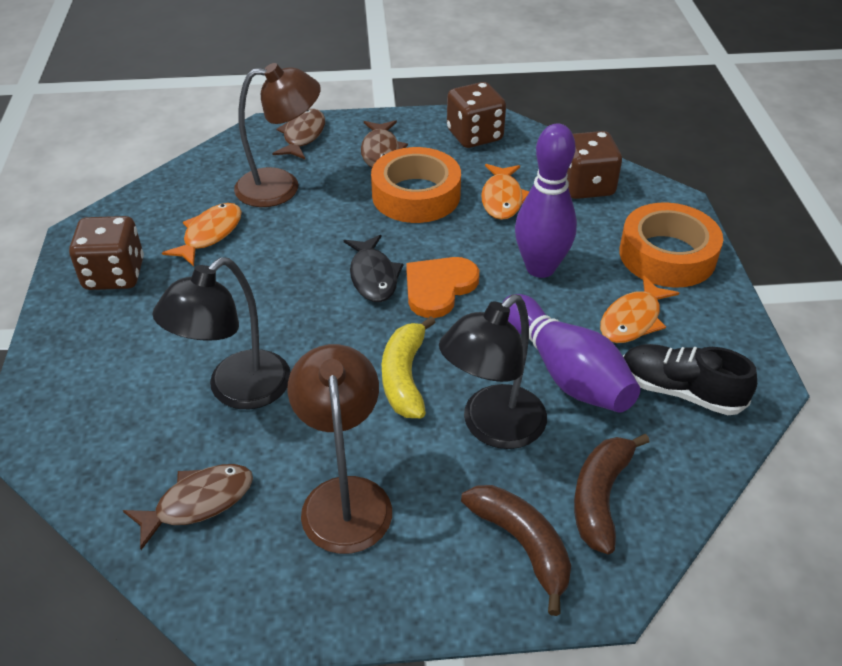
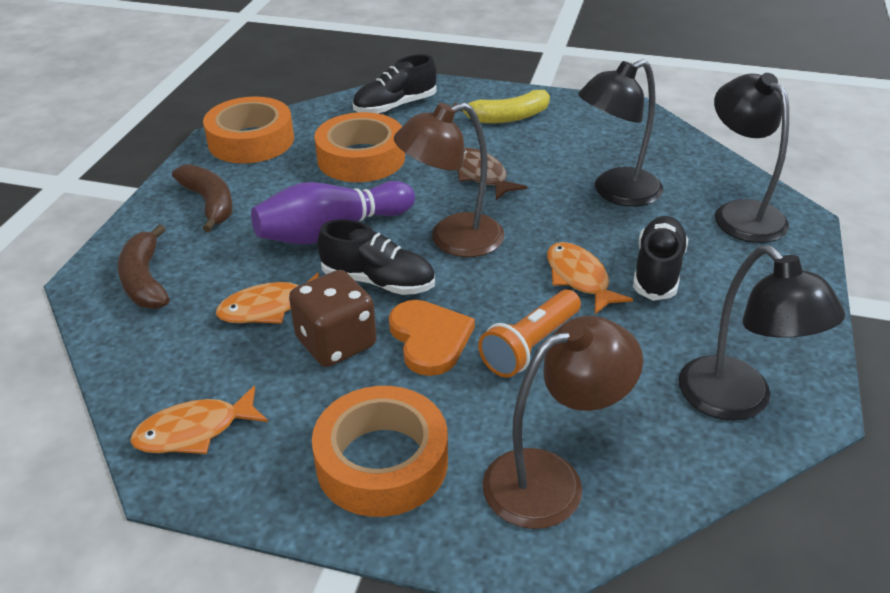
black fish: 1 -> 0
black lamp: 2 -> 3
black shoe: 1 -> 3
brown dice: 3 -> 1
brown fish: 3 -> 1
orange flashlight: 0 -> 1
orange tape: 2 -> 3
purple bowling pin: 2 -> 1

